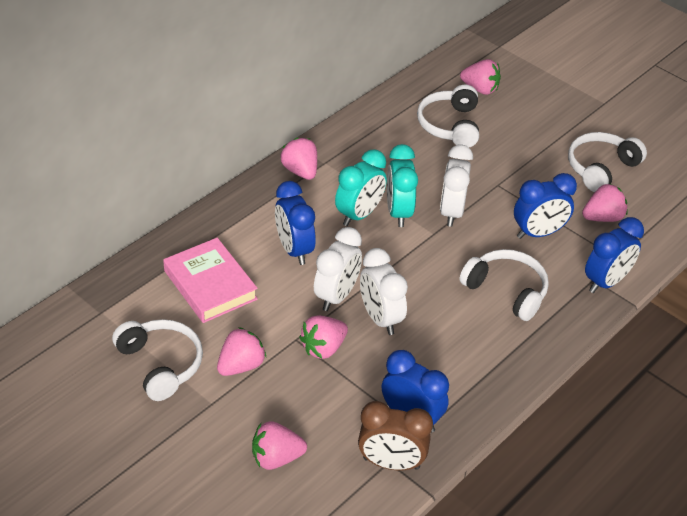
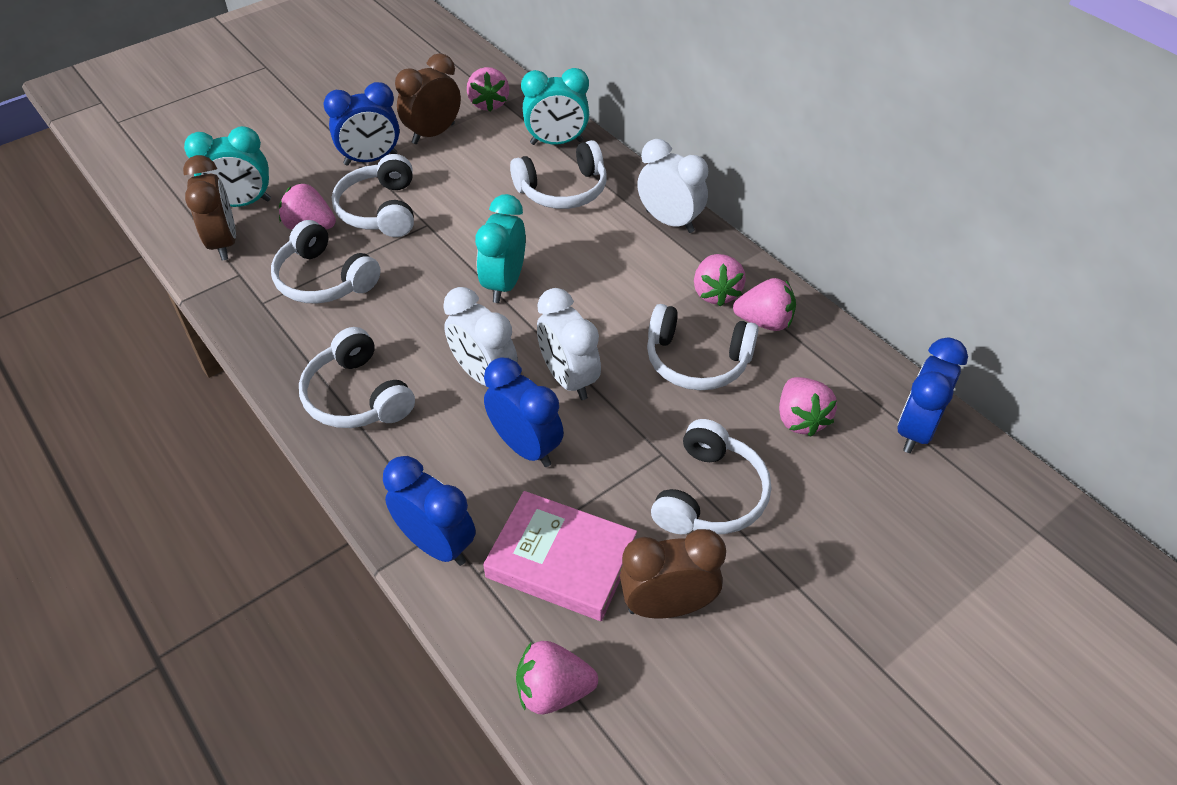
brown clock: 1 -> 3
turquoise clock: 2 -> 3
white headphones: 4 -> 6

